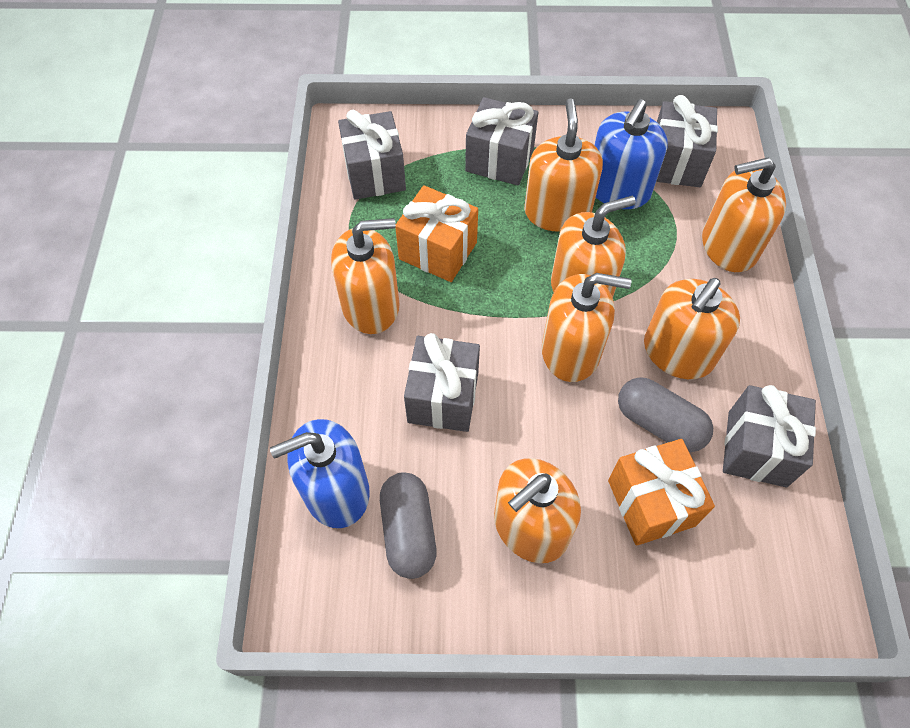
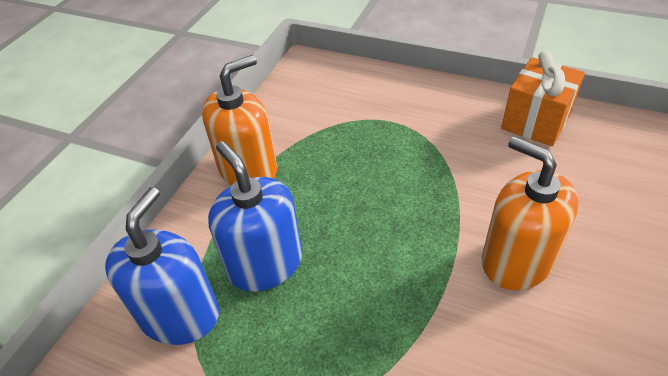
grey capsule: 2 -> 0
grey gift: 5 -> 0
orange gift: 2 -> 1
orange soap dispenser: 7 -> 2

